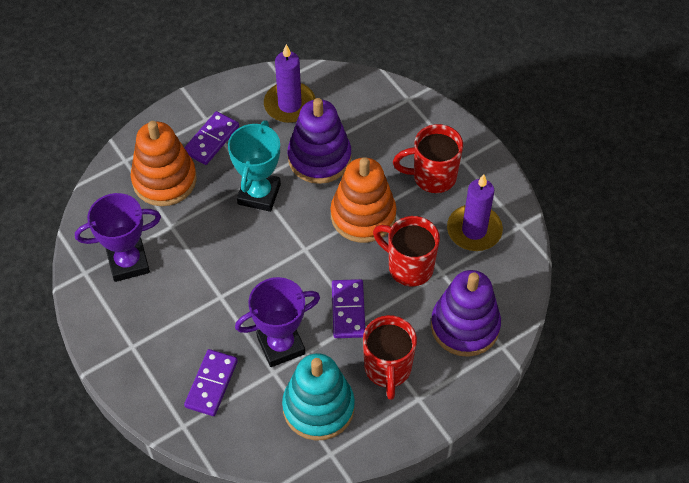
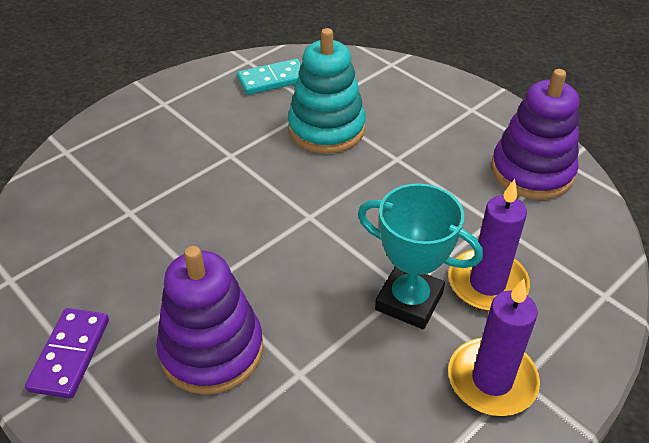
orange stacking toy: 2 -> 0
purple domino: 3 -> 1
purple trophy: 2 -> 0
red mug: 3 -> 0
turquoise domino: 0 -> 1

